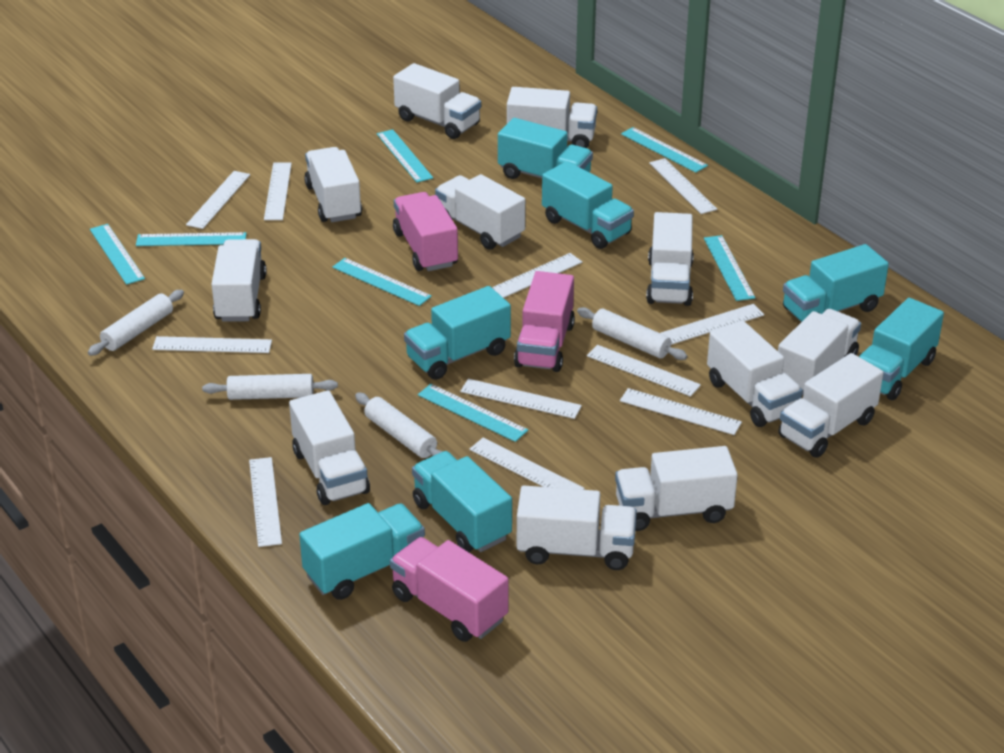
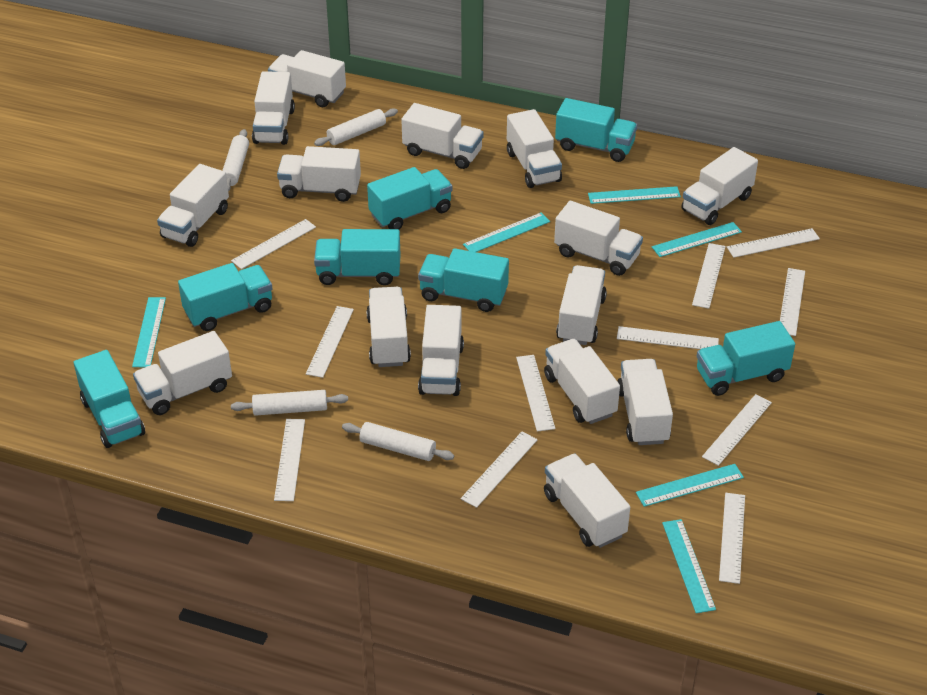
pink truck: 3 -> 0
turquoise ruler: 7 -> 6
white truck: 12 -> 15

